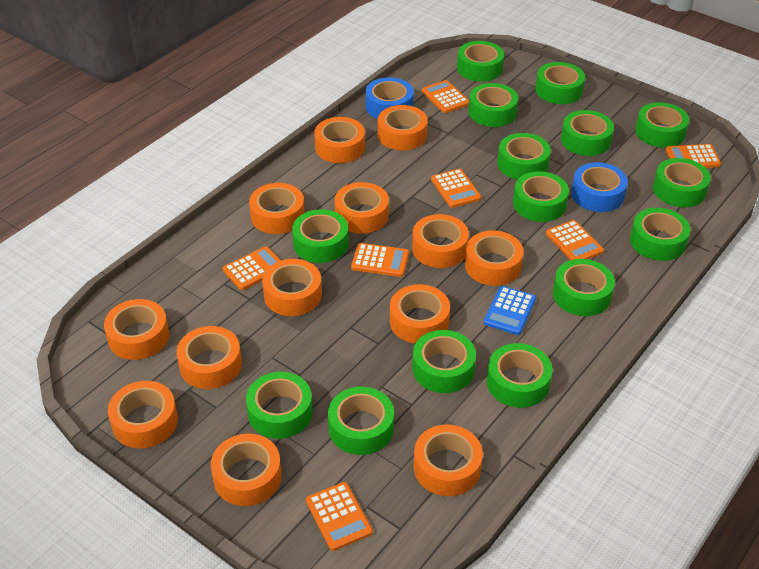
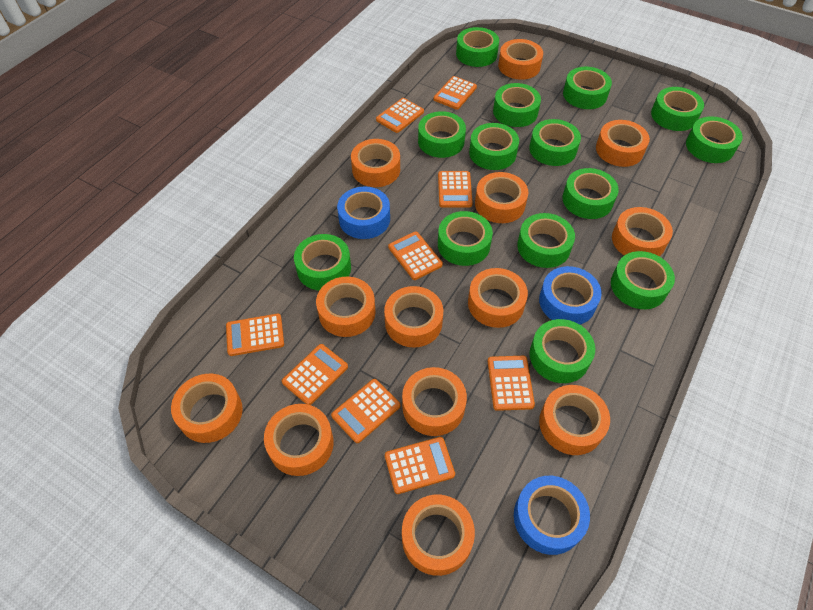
blue calculator: 1 -> 0
blue tape: 2 -> 3
green tape: 15 -> 14
orange calculator: 7 -> 9

